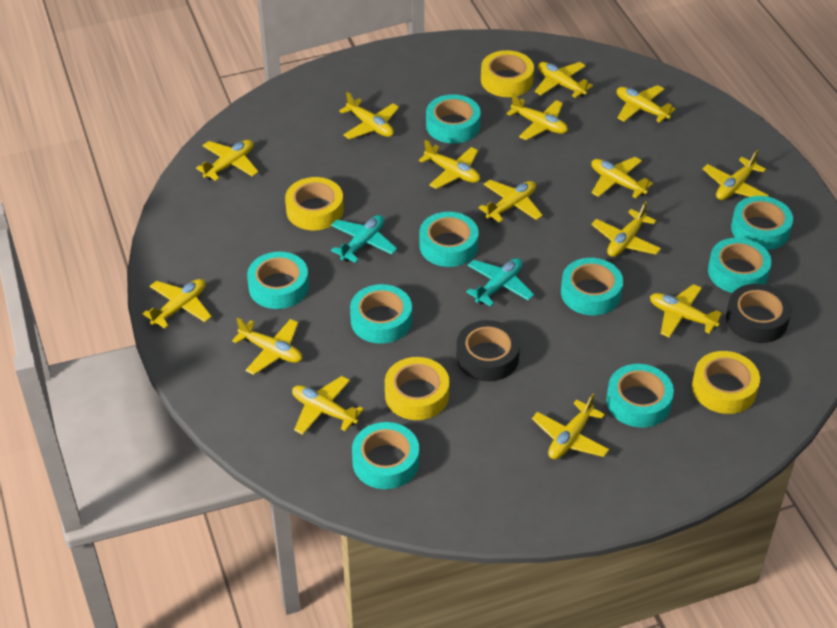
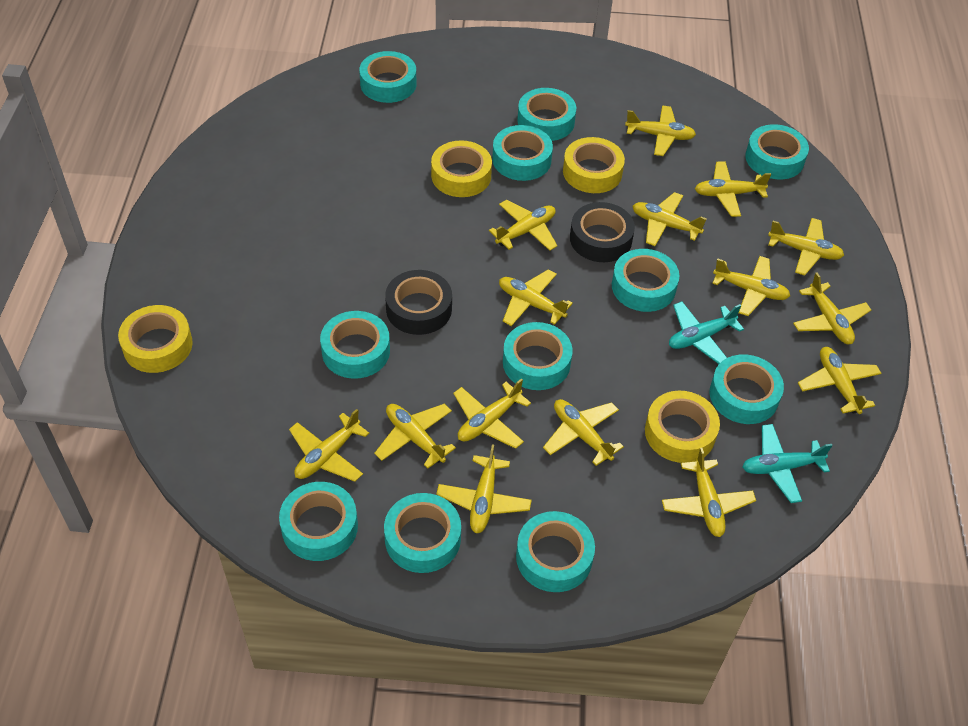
turquoise tape: 9 -> 11

